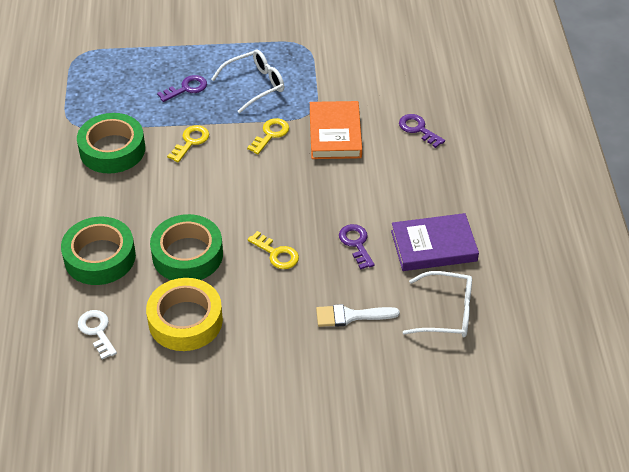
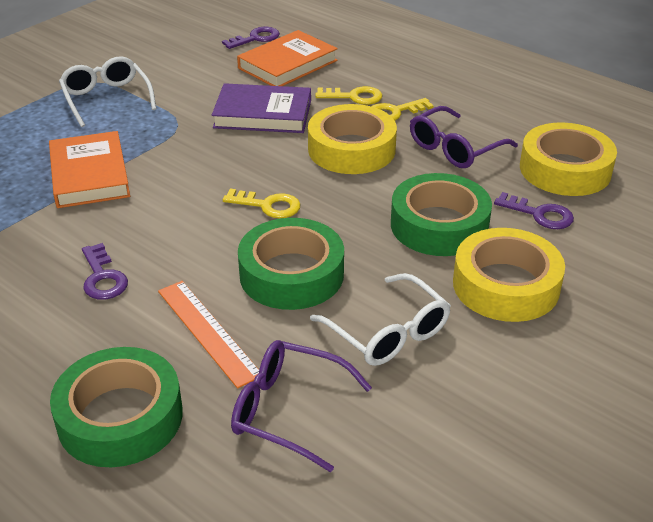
orange book: 1 -> 2
orange ruler: 0 -> 1
purple glasses: 0 -> 2
white brush: 1 -> 0
white key: 1 -> 0
yellow tape: 1 -> 3

